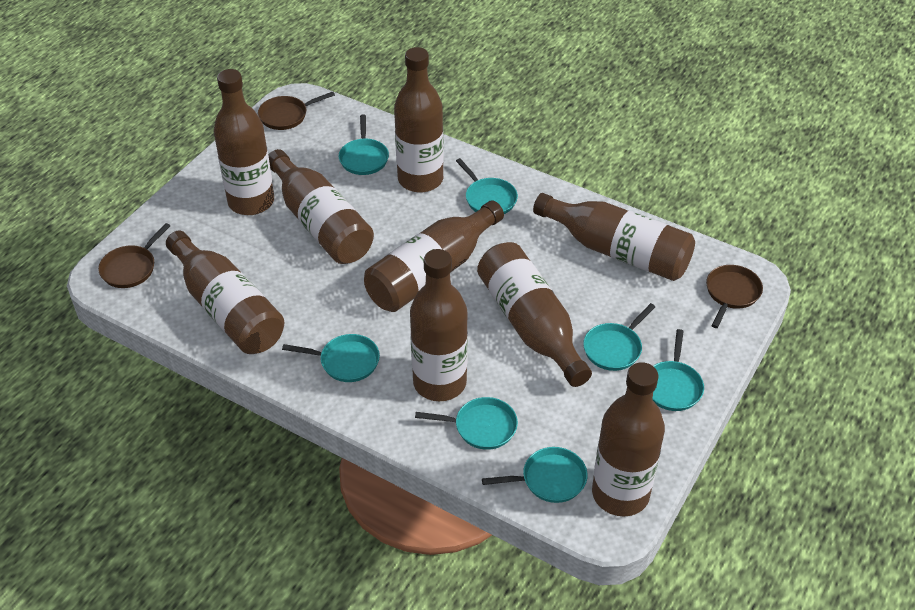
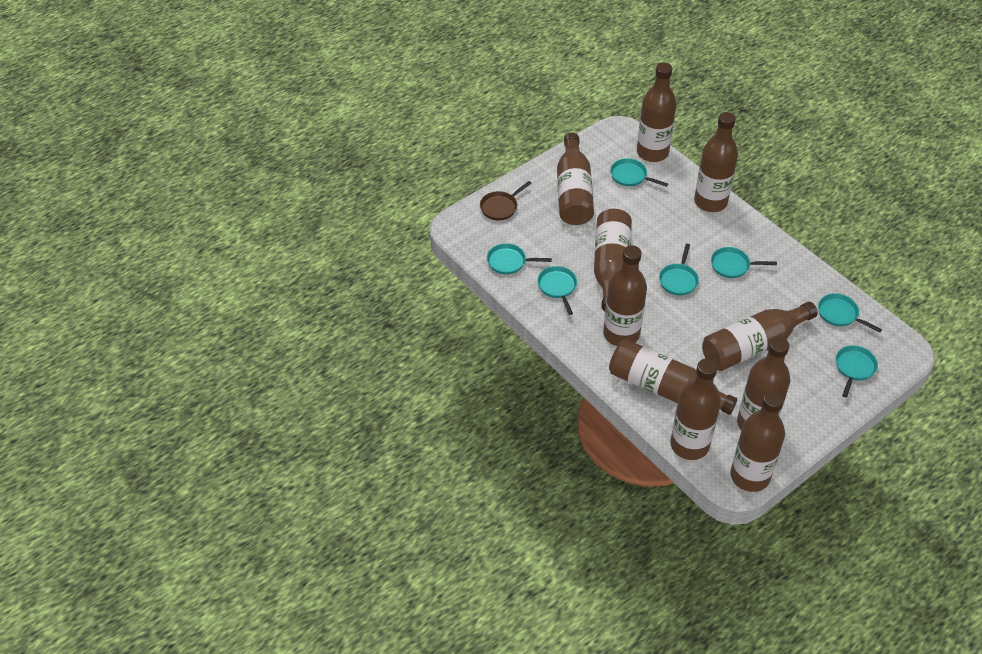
brown bottle: 9 -> 10
brown pan: 3 -> 1

